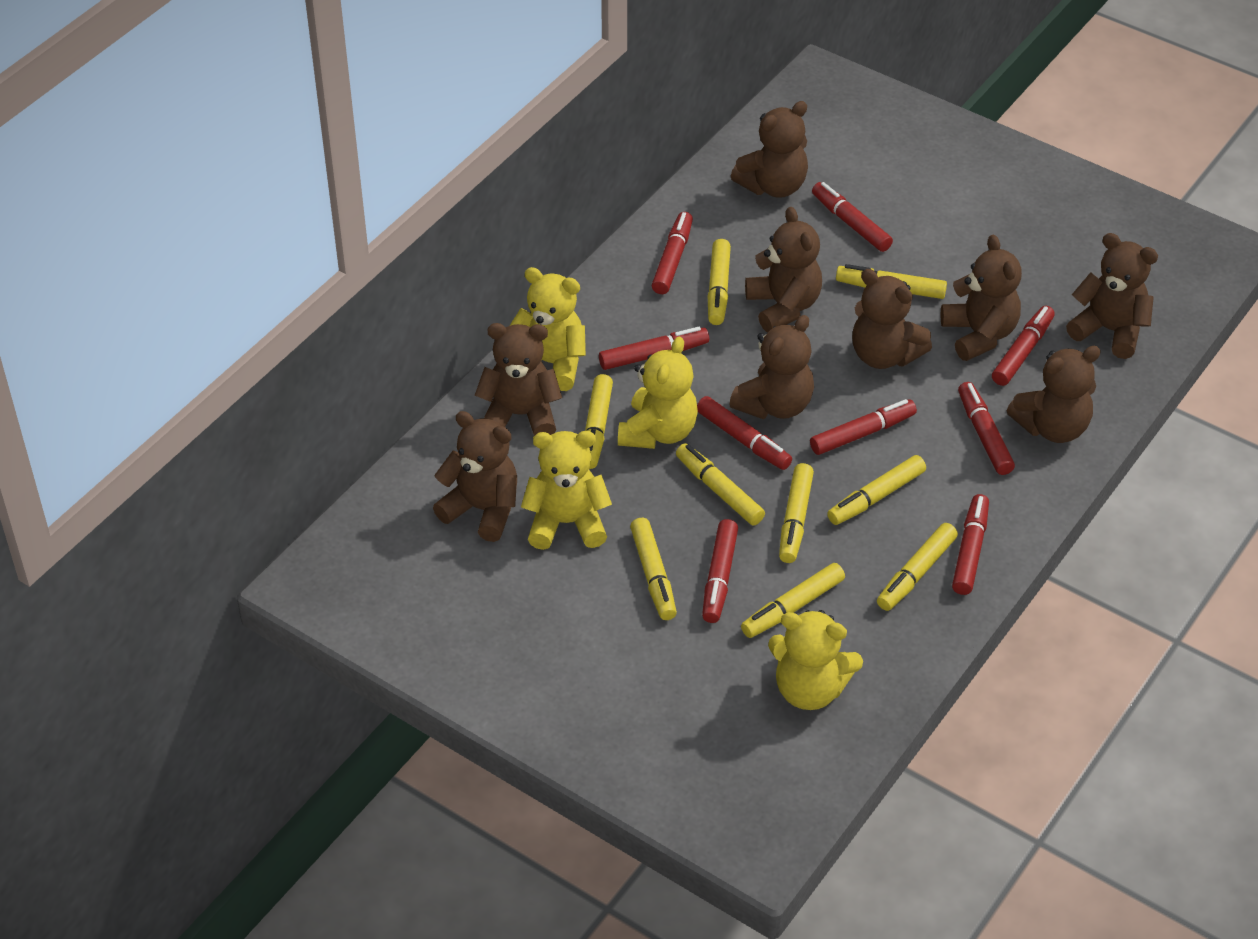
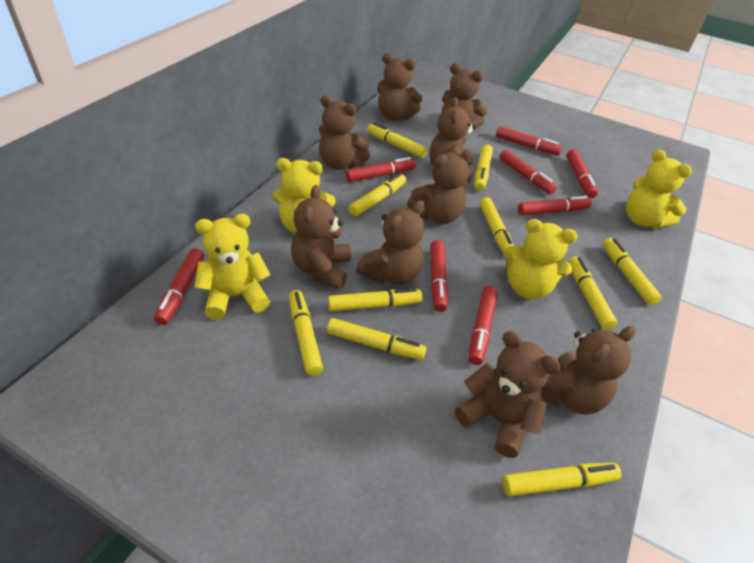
red marker: 9 -> 8
yellow marker: 9 -> 10

